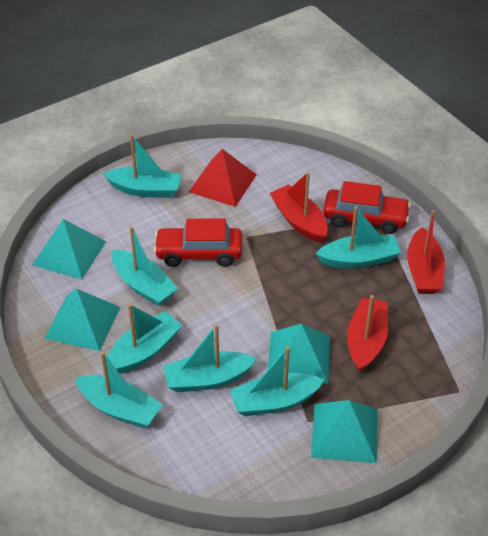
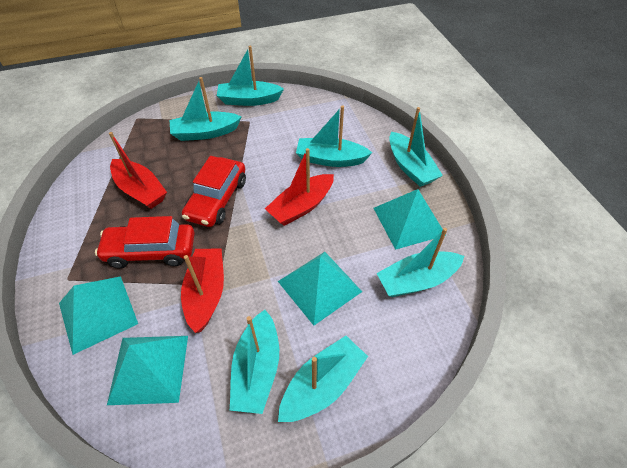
red pyramid: 1 -> 0

